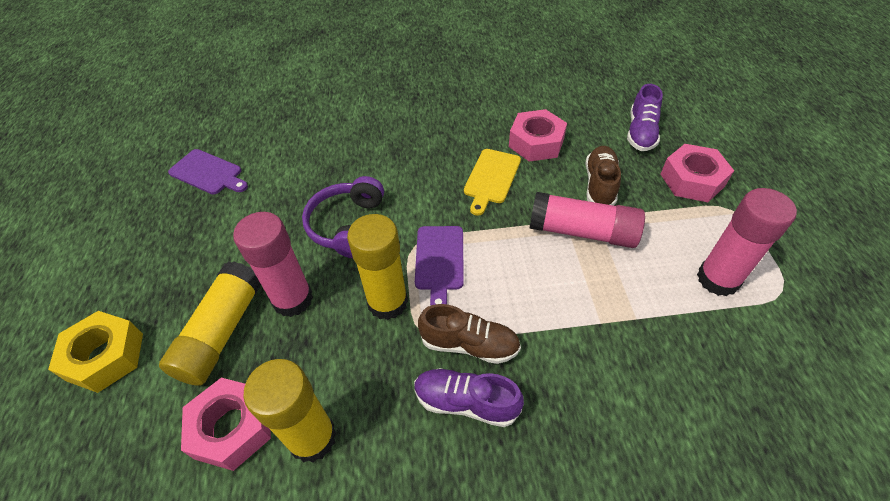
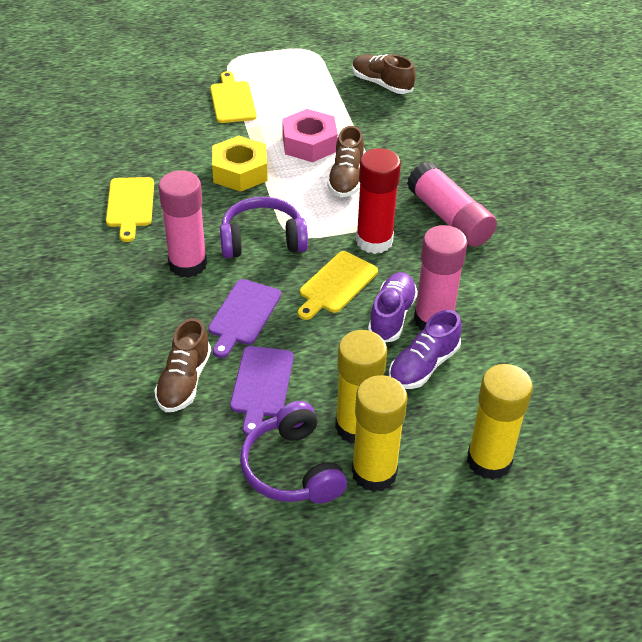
brown shoe: 2 -> 3
pink nut: 3 -> 1
purple headphones: 1 -> 2
red glue stick: 0 -> 1
yellow cutting board: 1 -> 3

